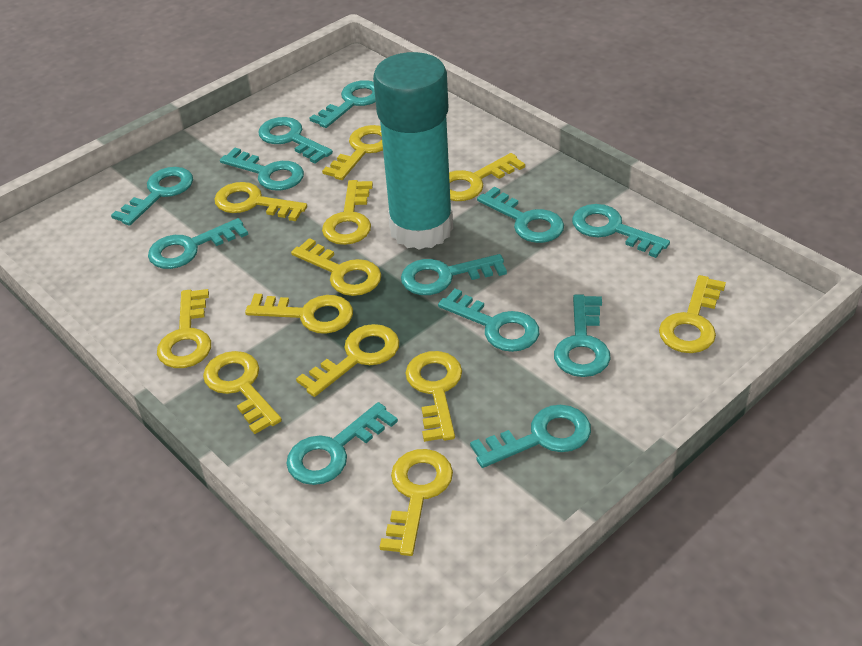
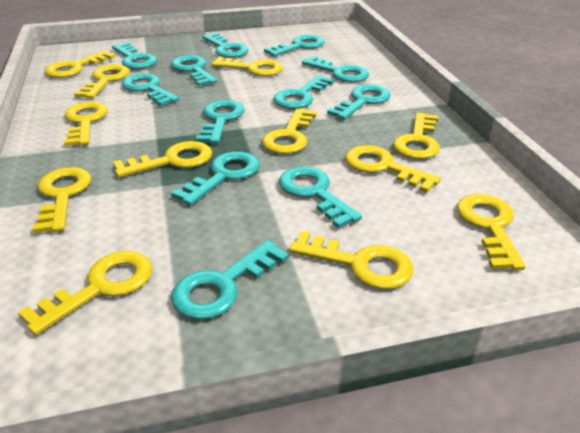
turquoise glue stick: 1 -> 0

